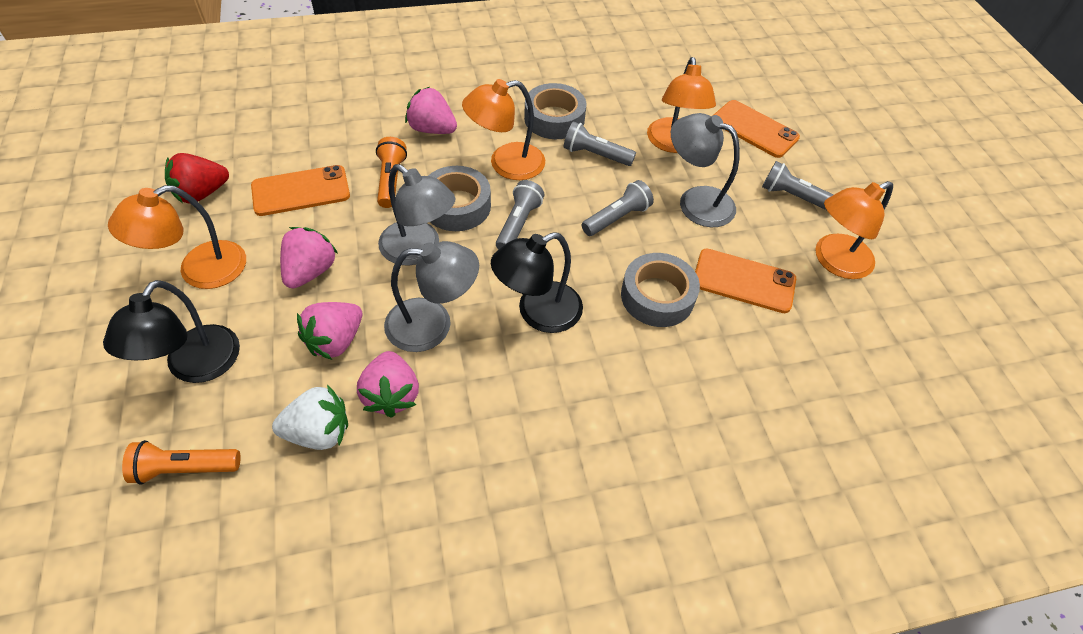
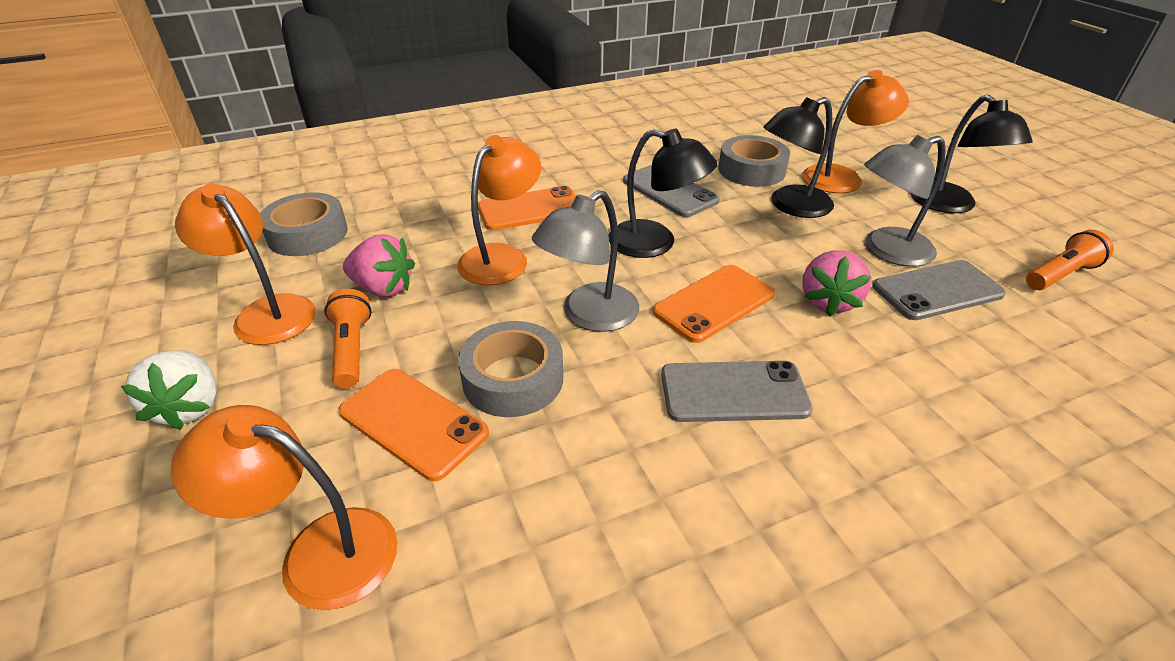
black lamp: 2 -> 3
grey flashlight: 4 -> 0
grey lamp: 3 -> 2
grey phone: 0 -> 3
pink strawberry: 4 -> 2
red strawberry: 1 -> 0

